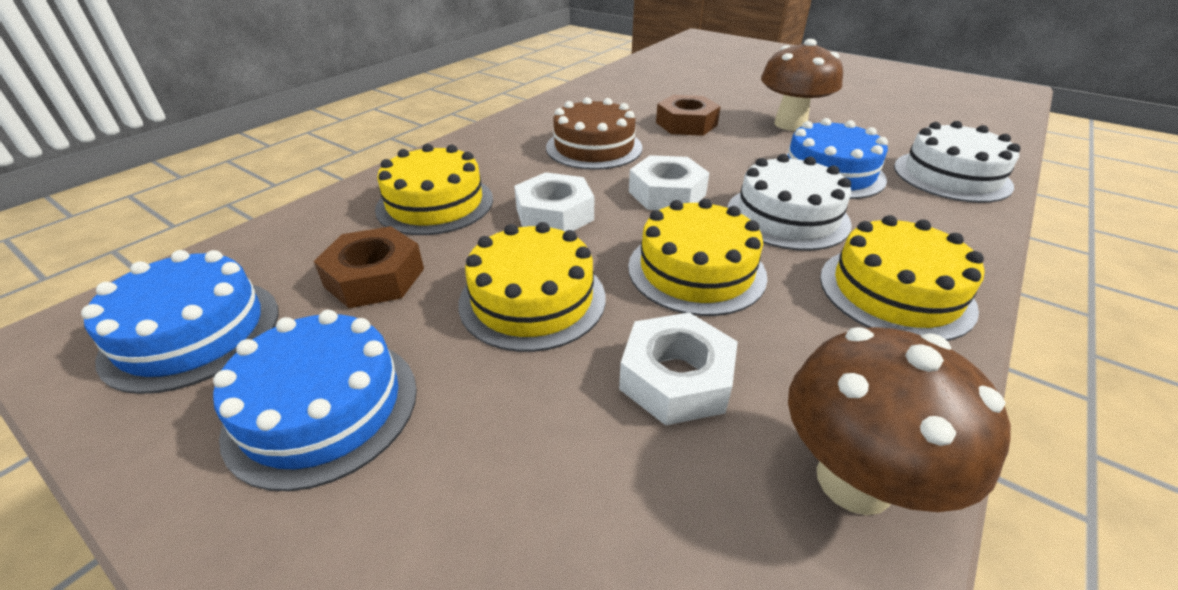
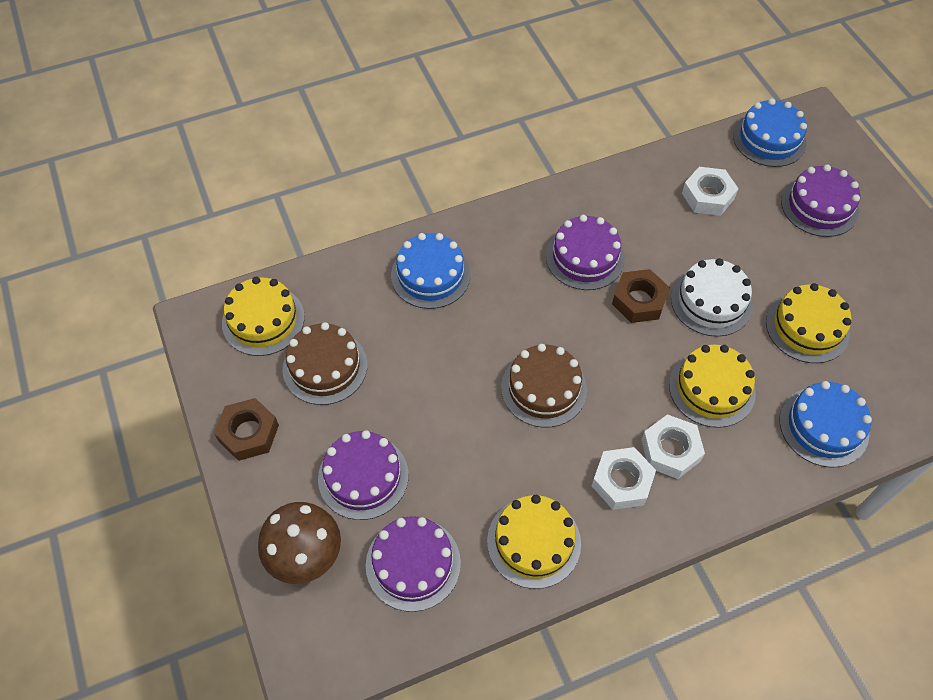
brown cake: 1 -> 2
brown mushroom: 2 -> 1
purple cake: 0 -> 4
white cake: 2 -> 1

